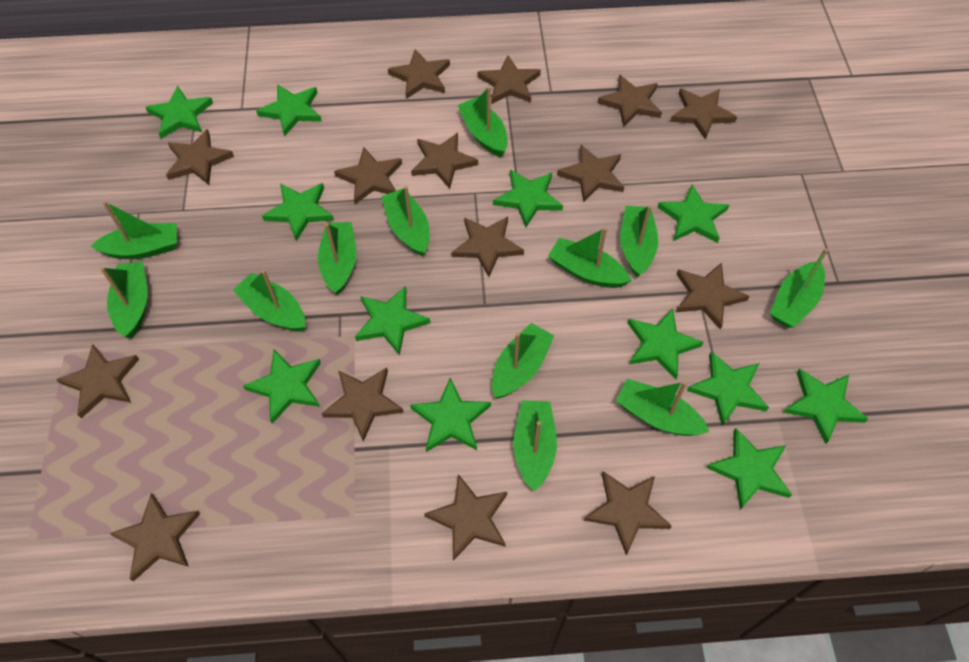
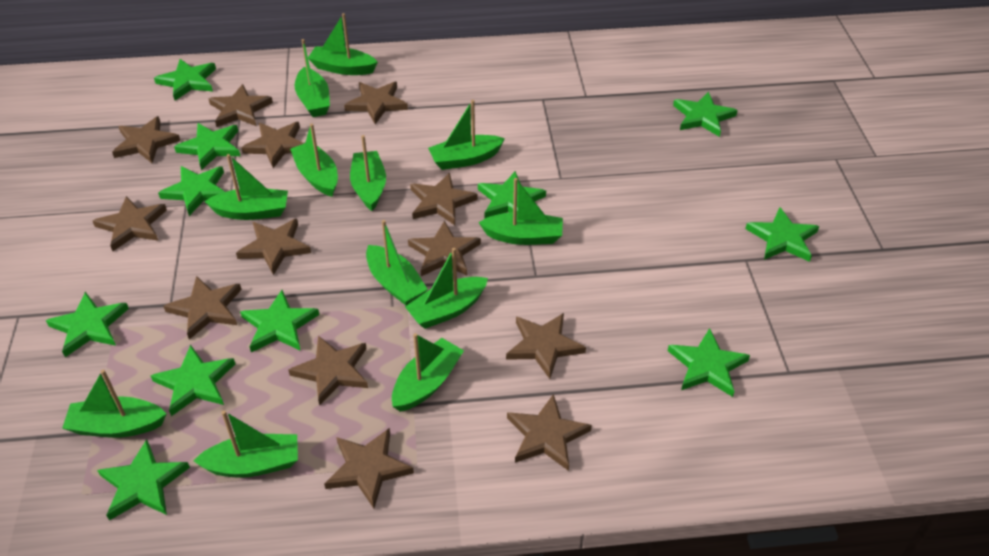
brown star: 15 -> 13
green star: 12 -> 11

